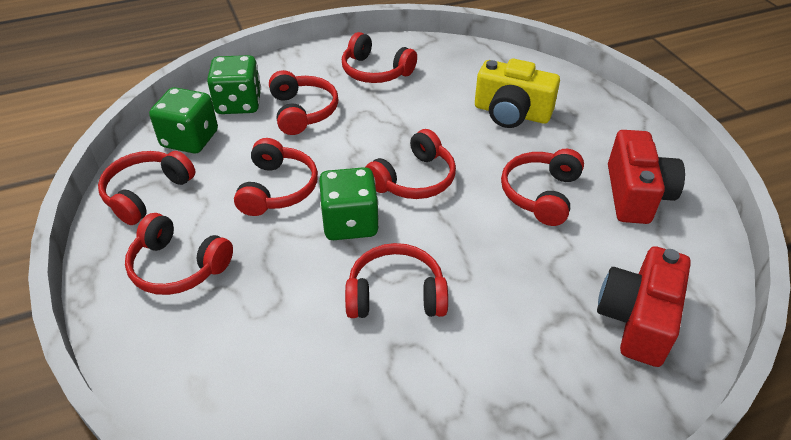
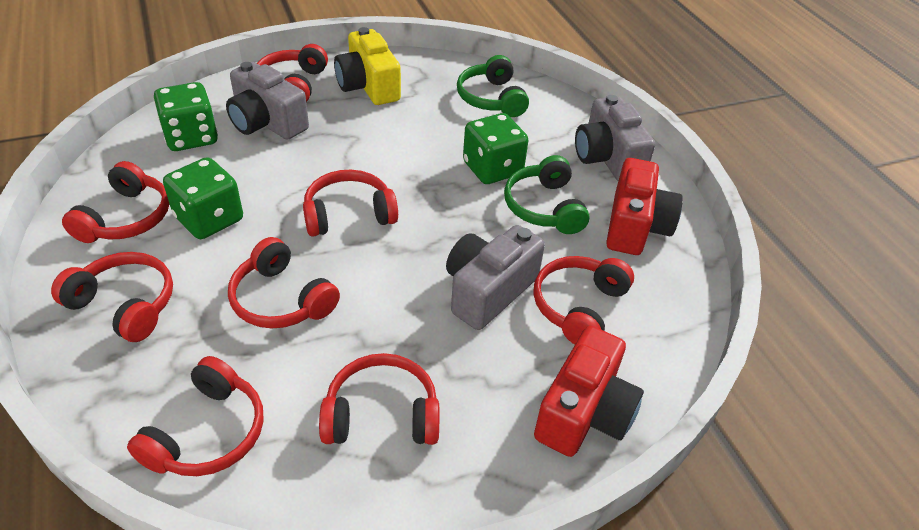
green headphones: 0 -> 2
grey camera: 0 -> 3

